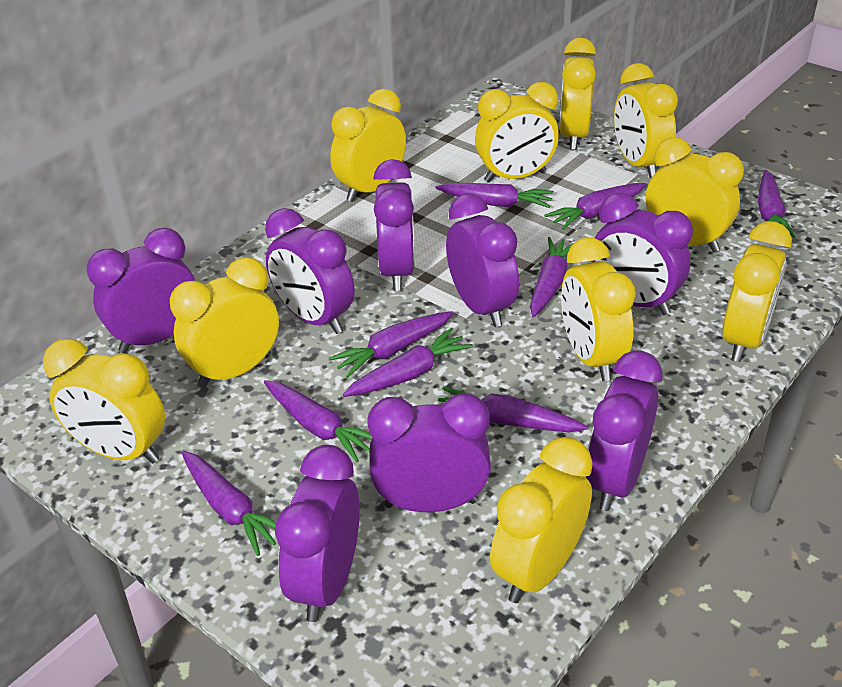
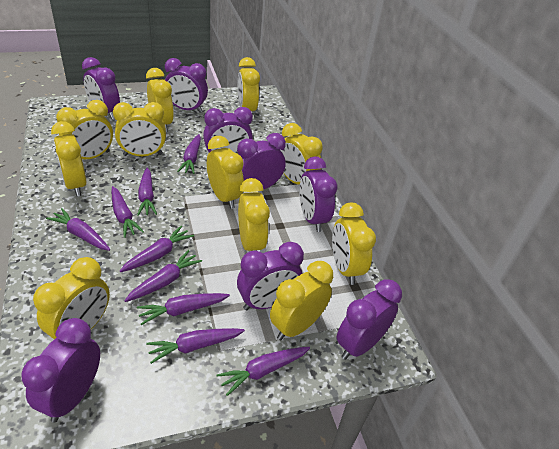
yellow clock: 10 -> 11

